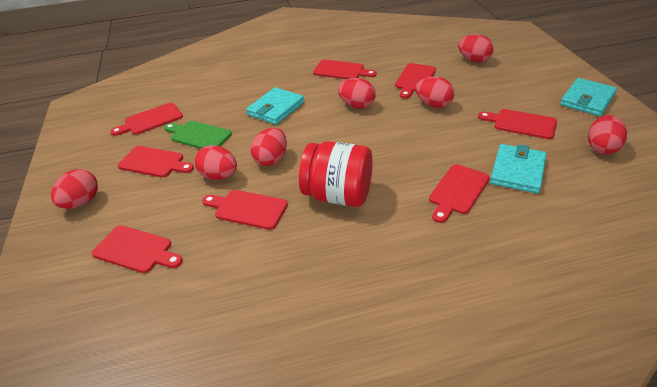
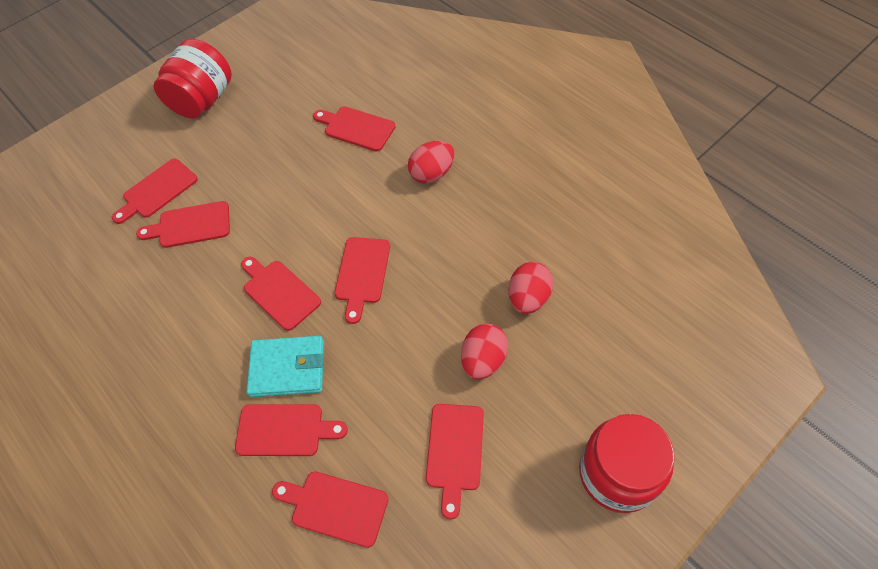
green cutting board: 1 -> 0
red egg: 7 -> 3
red jar: 1 -> 2
turquoise wallet: 3 -> 1

